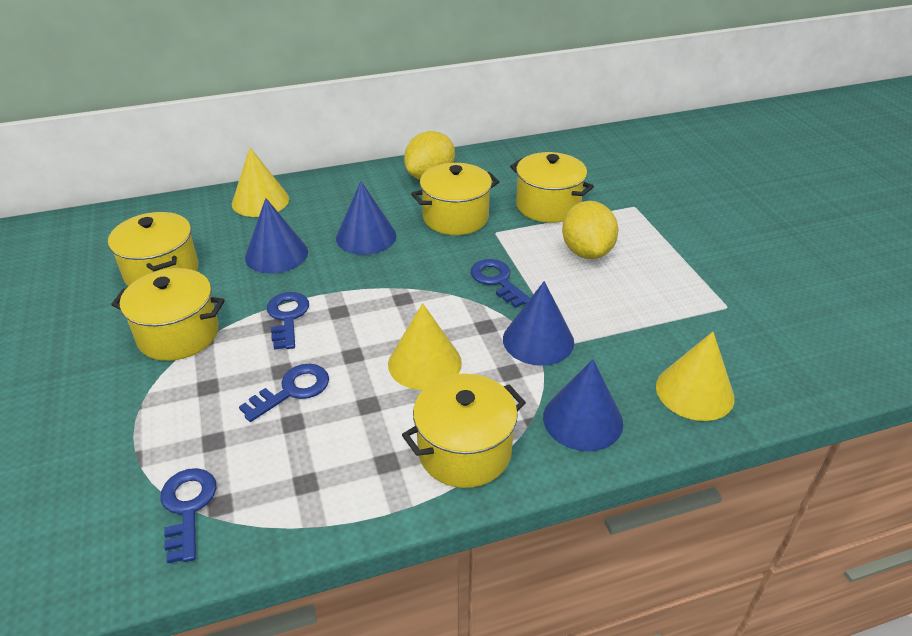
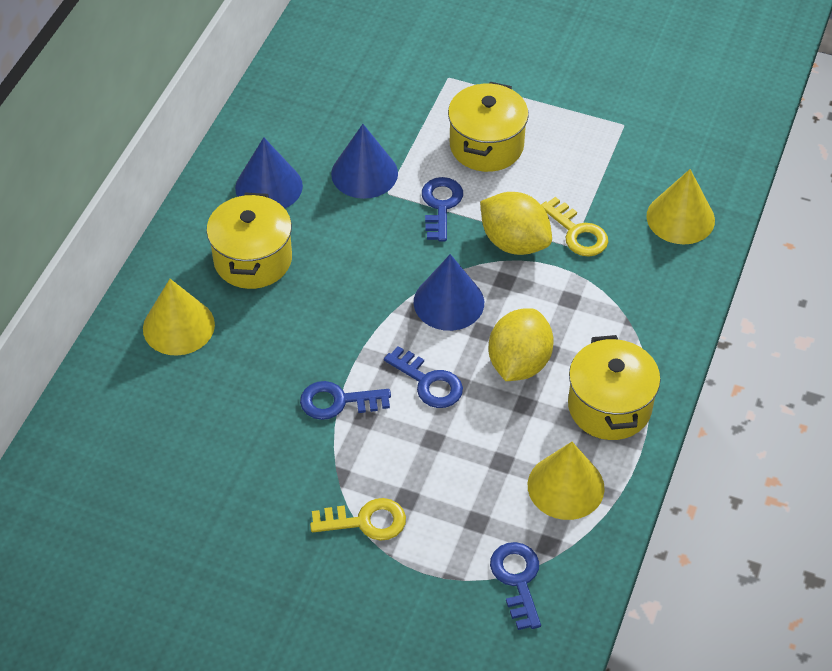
blue cone: 4 -> 3
yellow key: 0 -> 2
yellow pot: 5 -> 3

